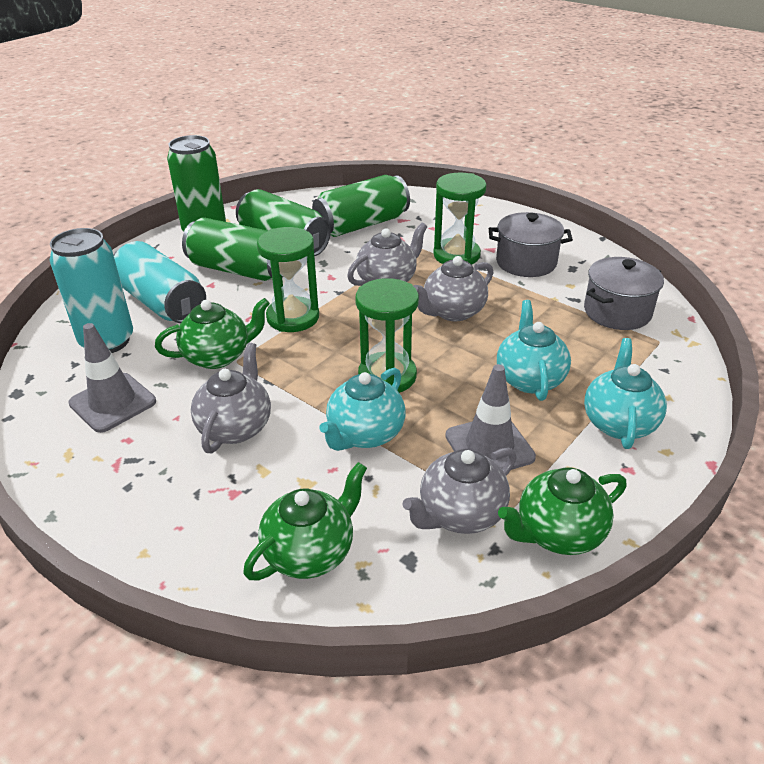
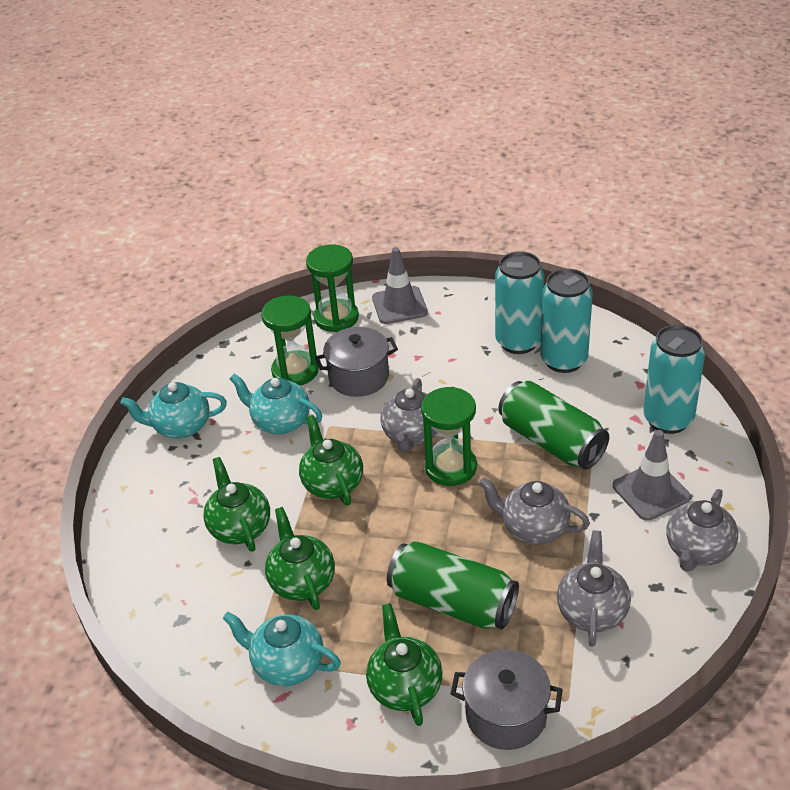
green can: 4 -> 2
green teapot: 3 -> 4
turquoise can: 2 -> 3

